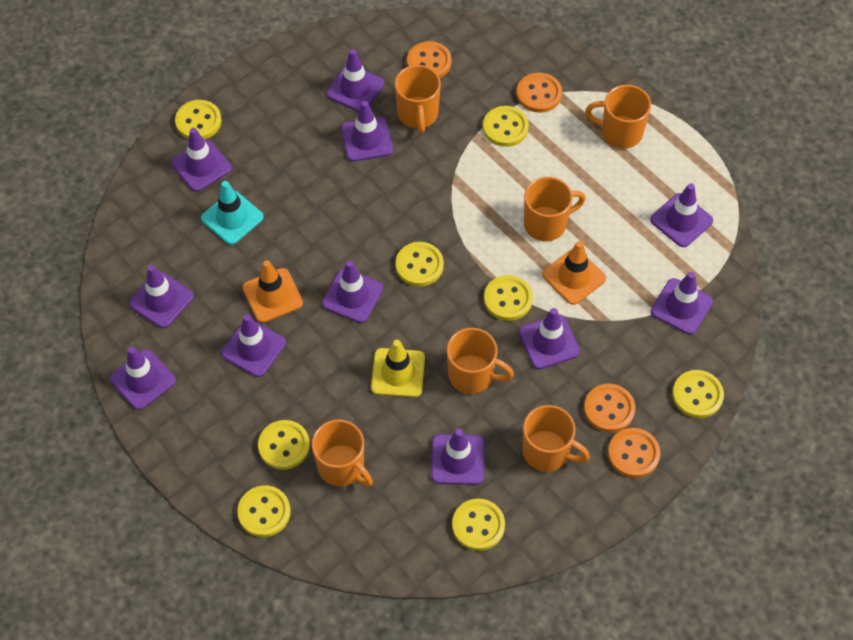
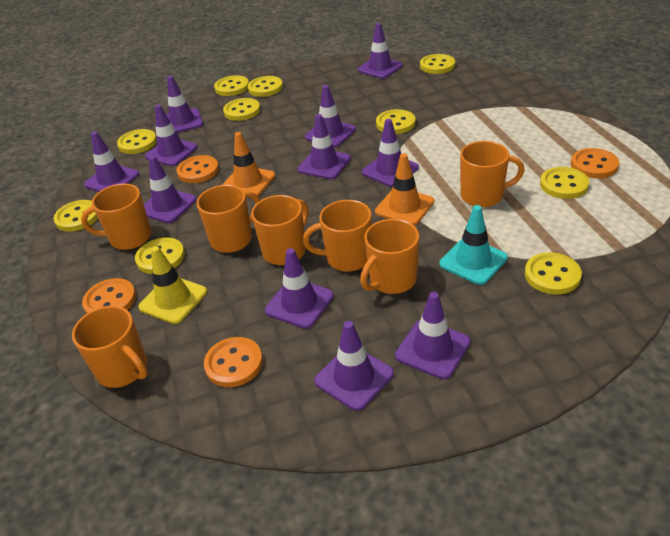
orange mug: 6 -> 7
yellow button: 8 -> 10

